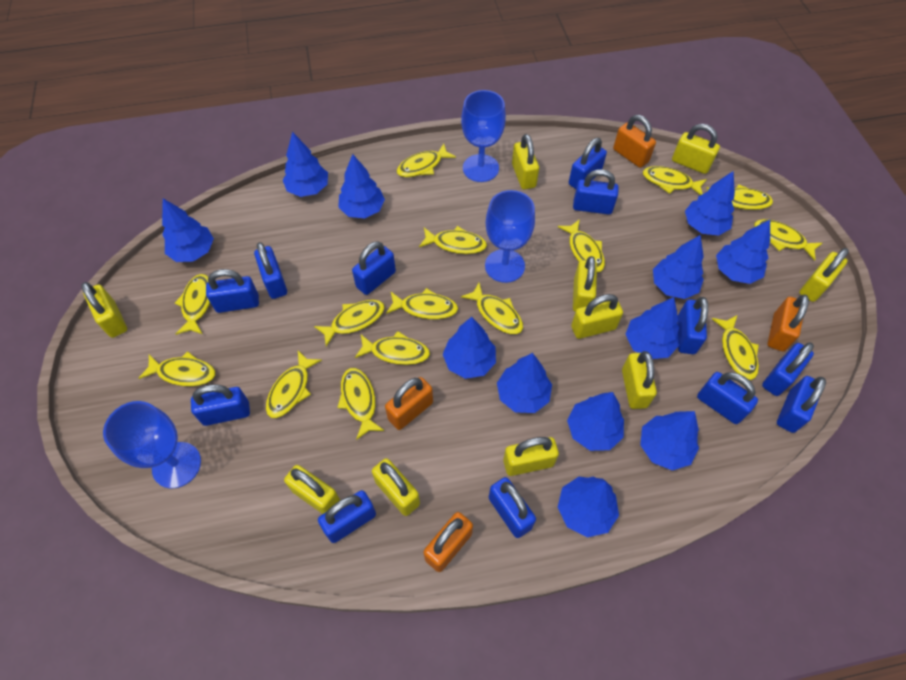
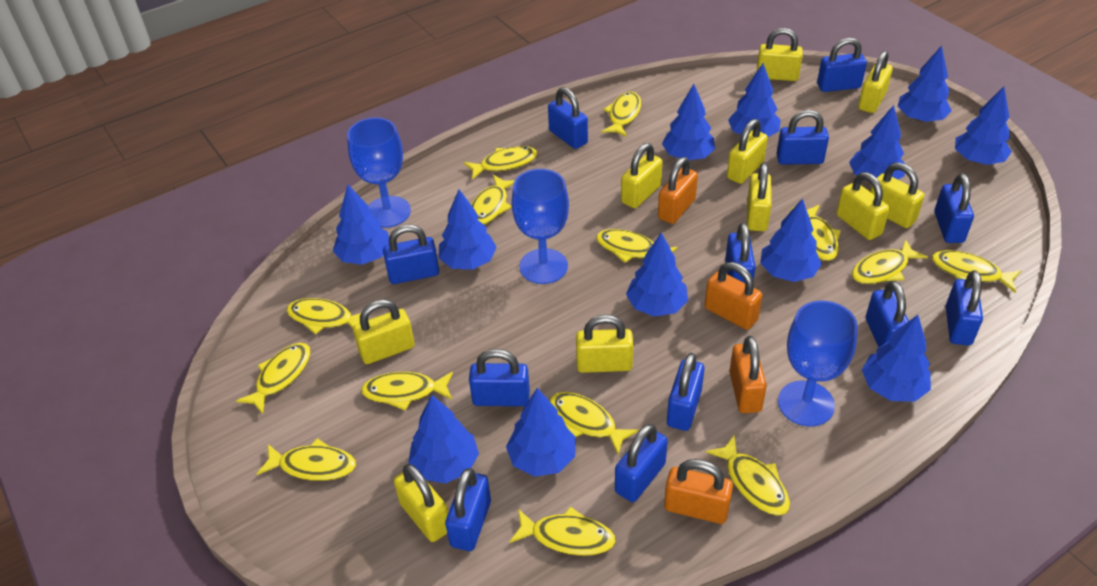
yellow fish: 15 -> 14

